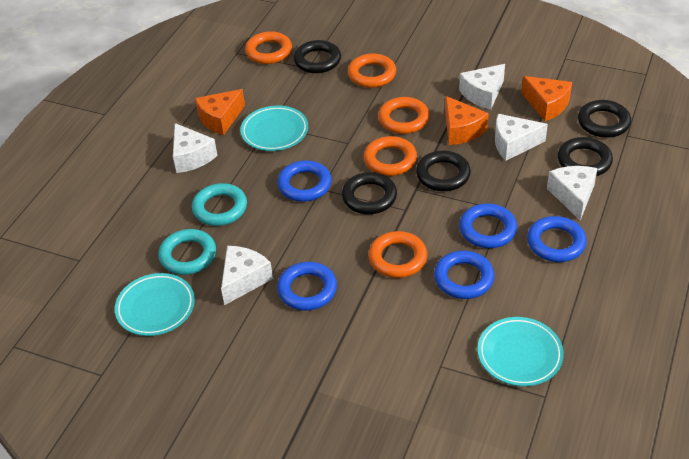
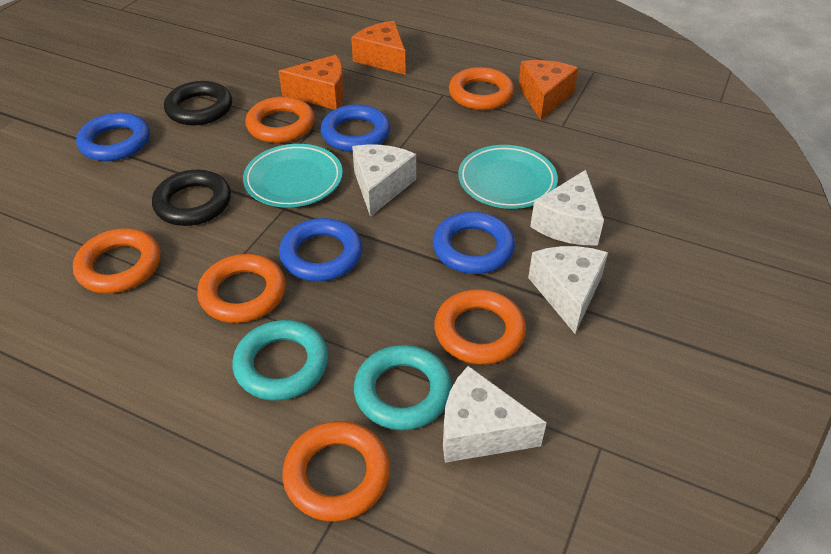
black ring: 5 -> 2
blue ring: 5 -> 4
orange ring: 5 -> 6
turquoise plate: 3 -> 2
white cheese: 5 -> 4

